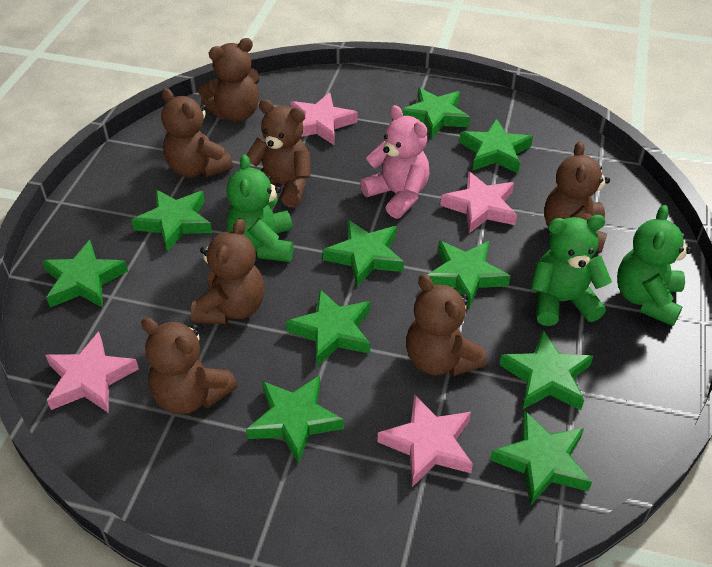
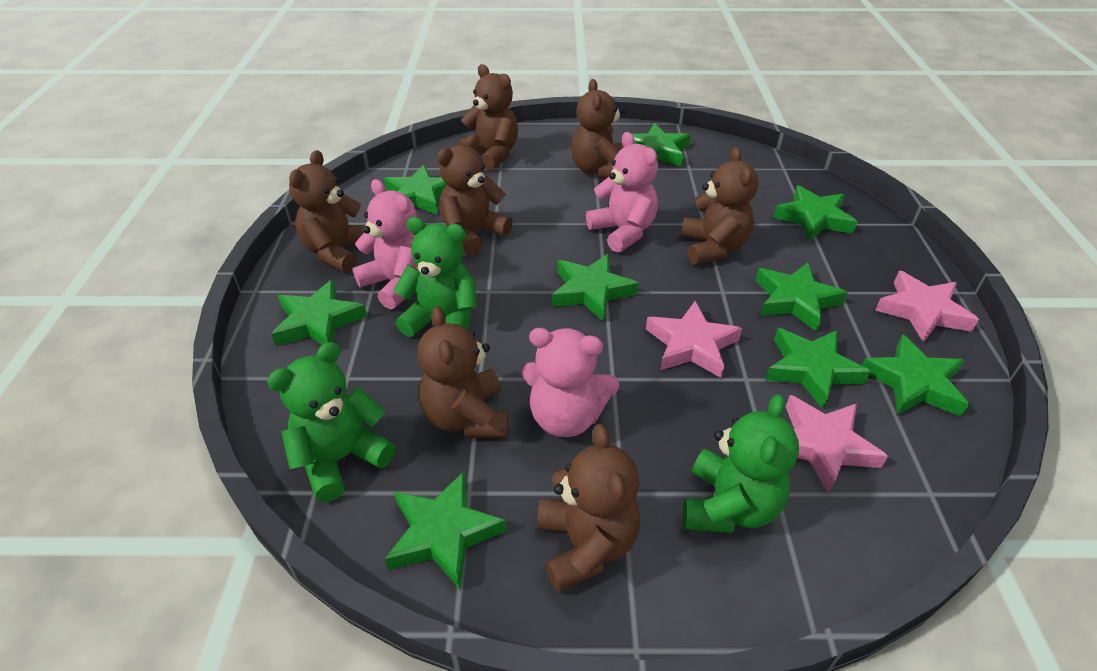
green star: 10 -> 9
pink star: 4 -> 3
pink teddy bear: 1 -> 3

